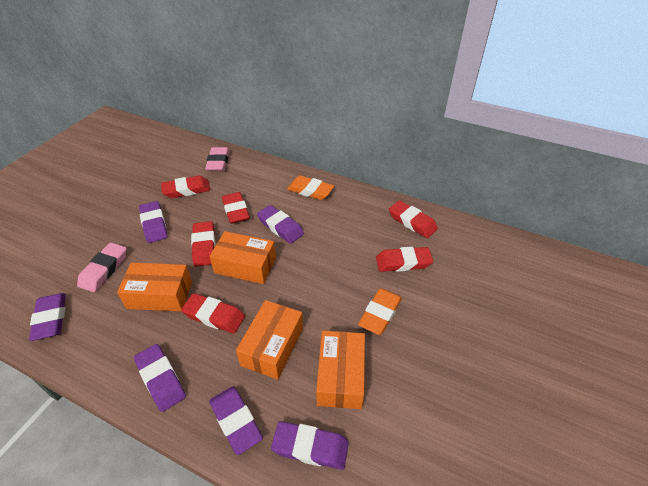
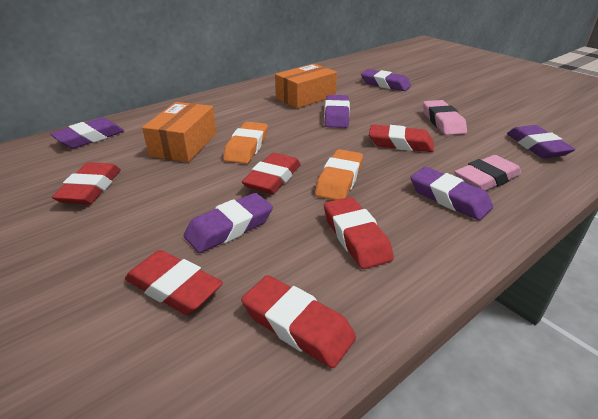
orange box: 4 -> 2

